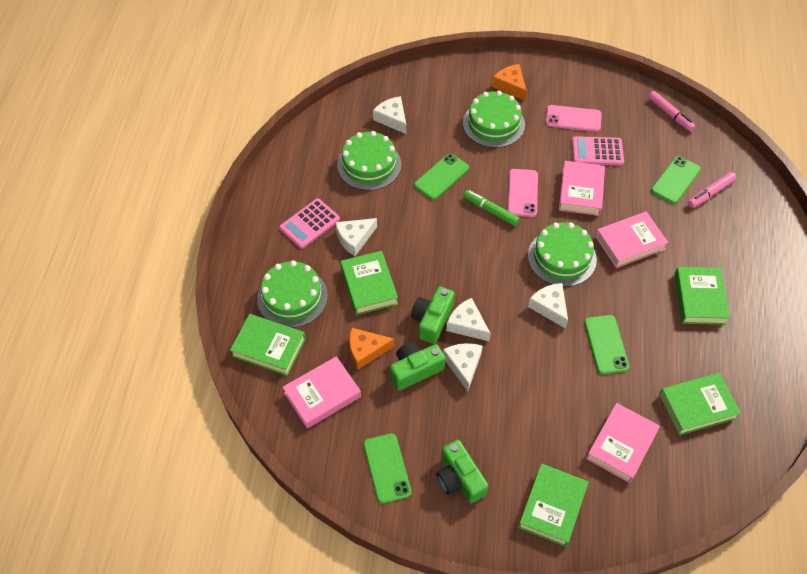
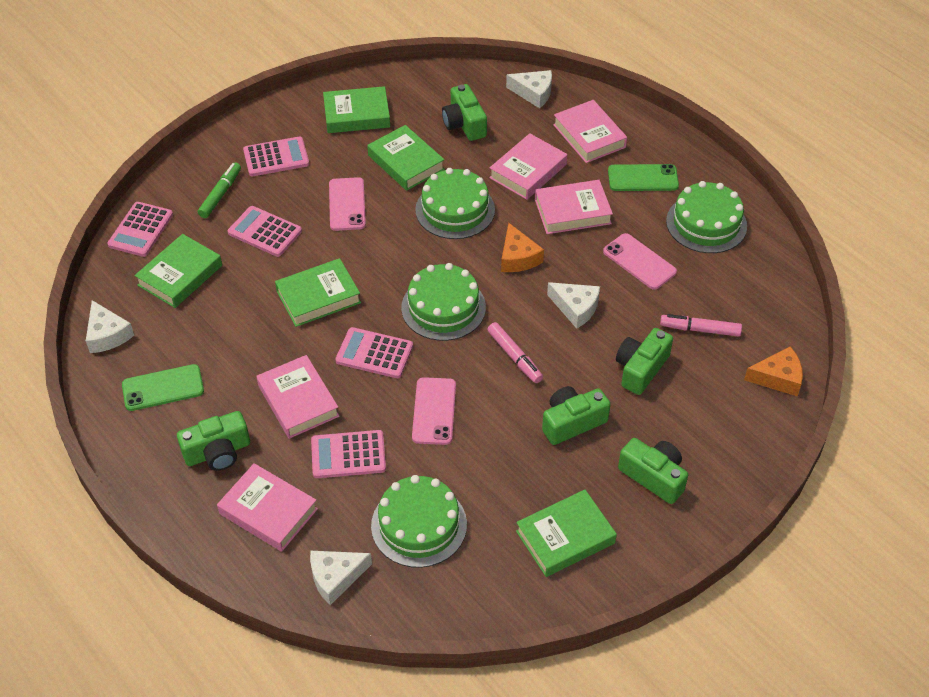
green camera: 3 -> 5
green phone: 4 -> 2
pink book: 4 -> 5
pink calculator: 2 -> 5
pink phone: 2 -> 3
white cheese: 5 -> 4

